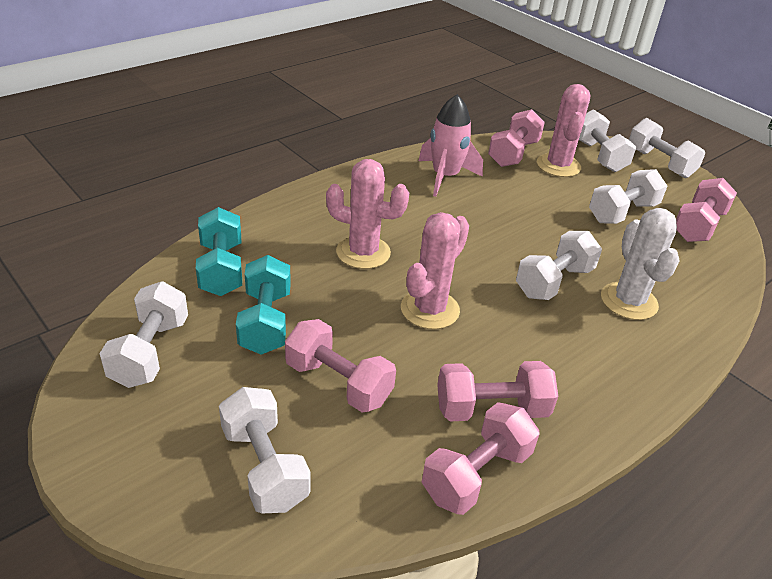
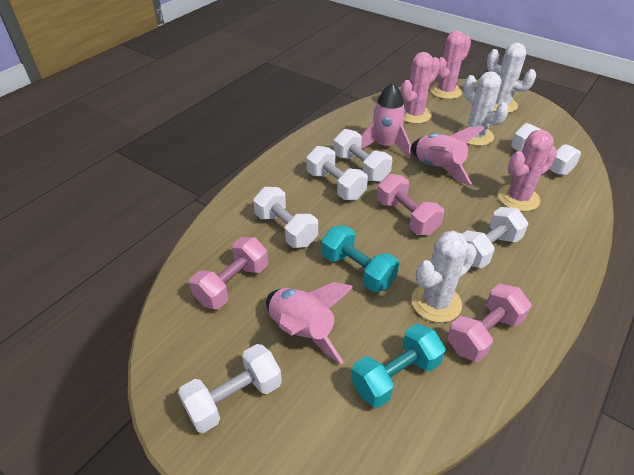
pink dumbbell: 5 -> 3
pink rocket: 1 -> 3
white cactus: 1 -> 3

